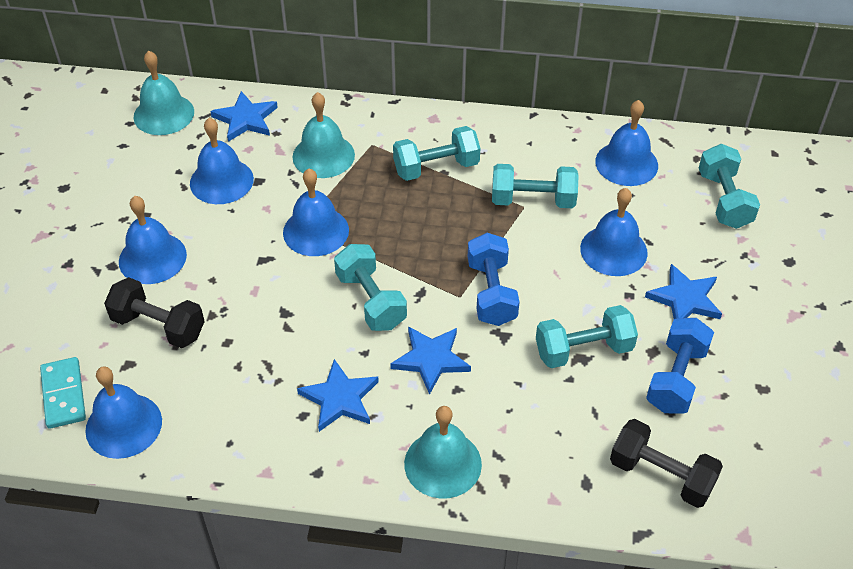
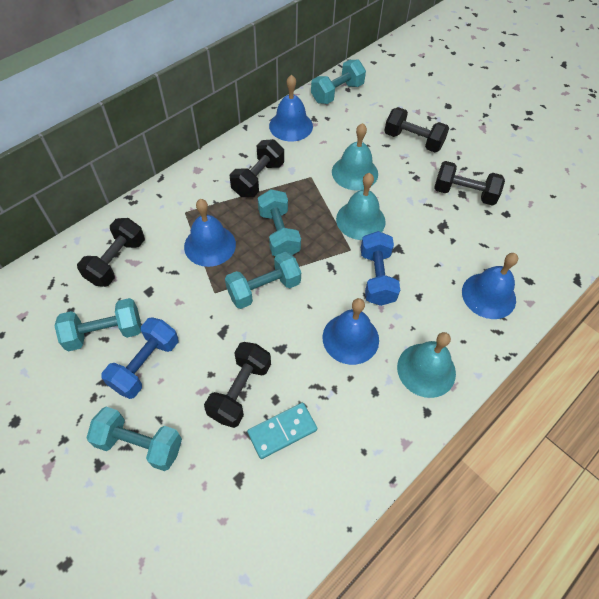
black dumbbell: 2 -> 5
blue bell: 6 -> 4
blue star: 4 -> 0

